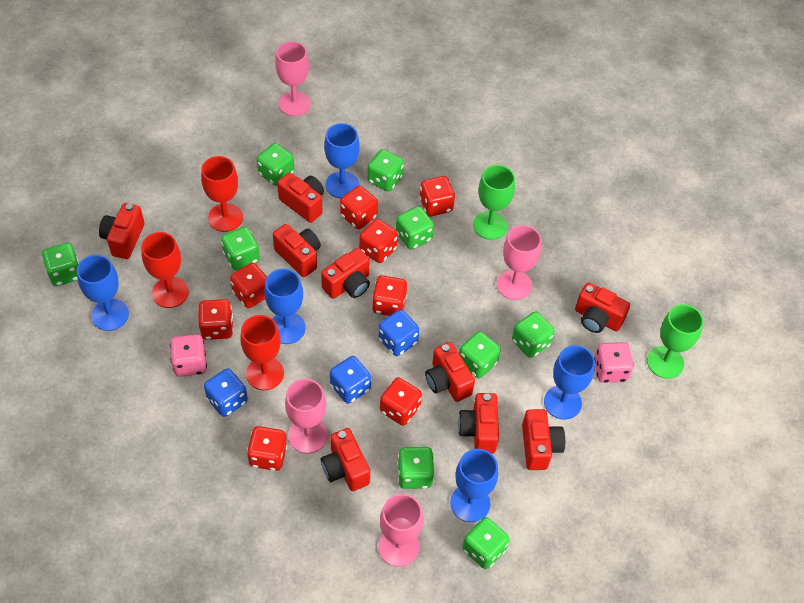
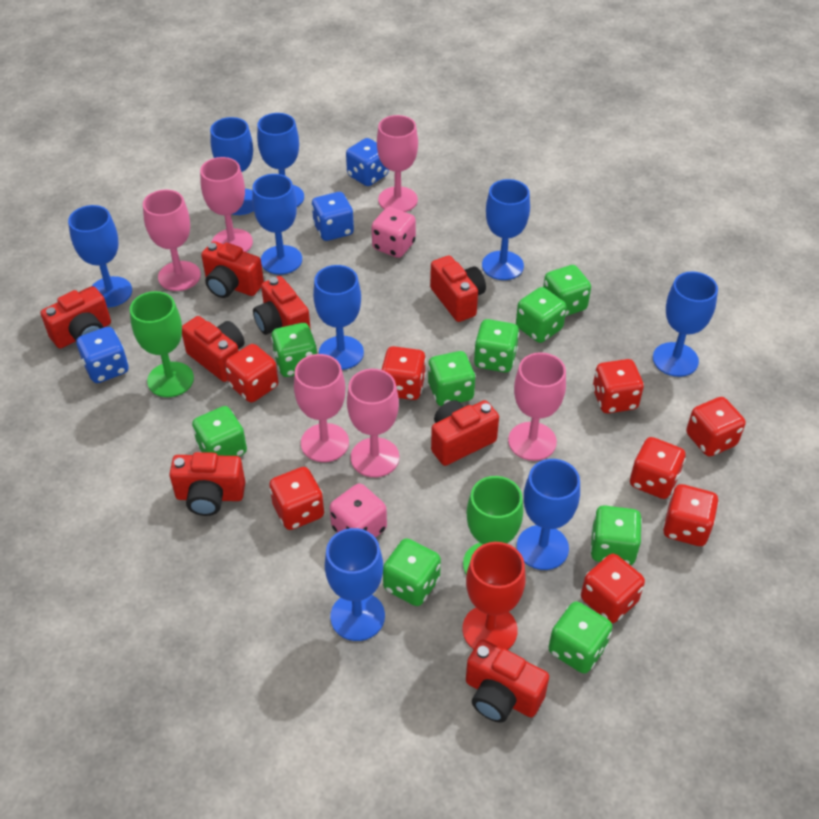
blue goblet: 5 -> 9
pink goblet: 4 -> 6
red camera: 9 -> 8
red goblet: 3 -> 1

